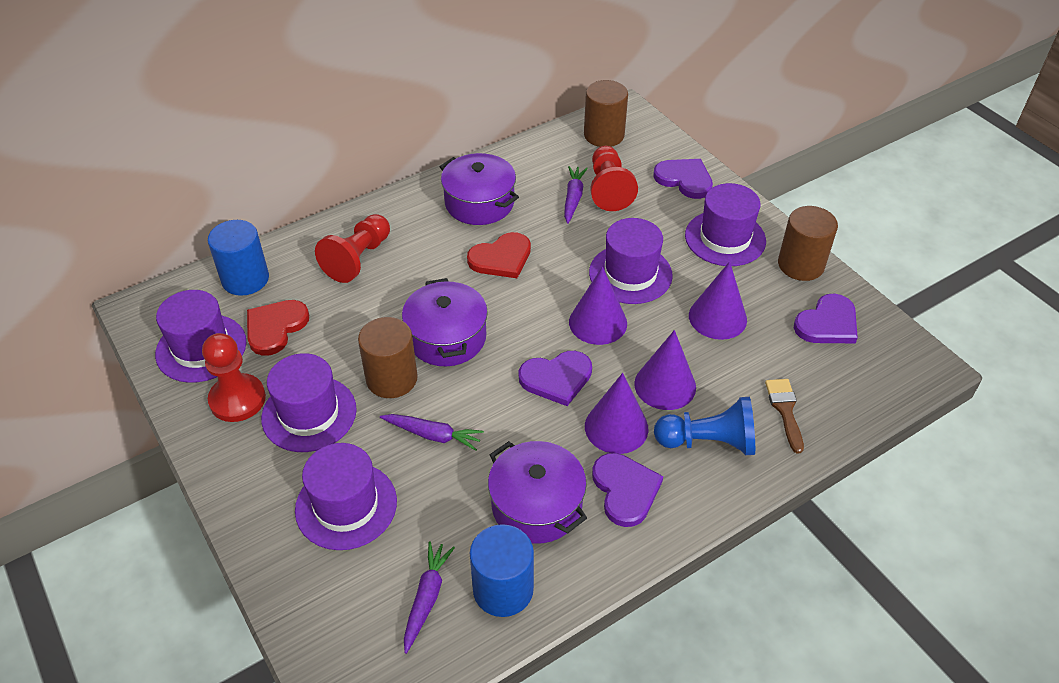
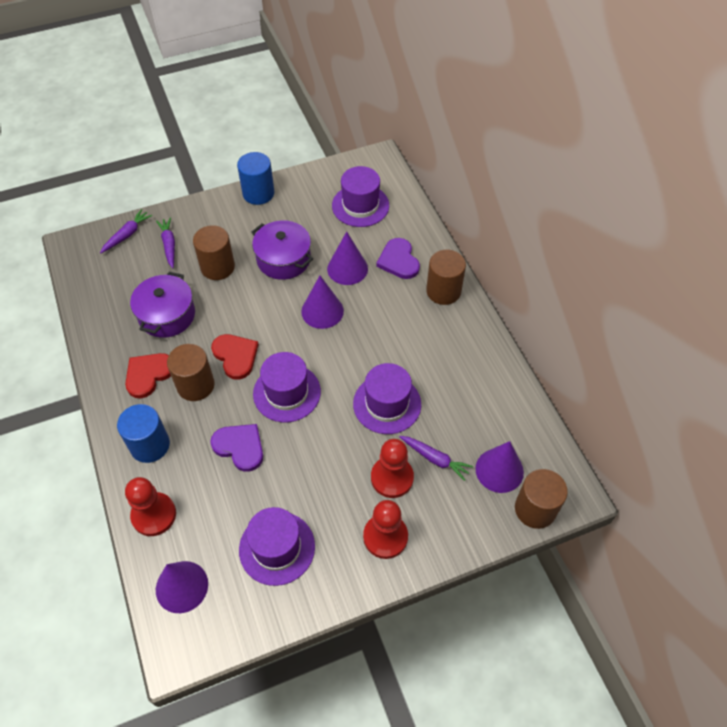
blue pawn: 1 -> 0
brown brush: 1 -> 0
brown cylinder: 3 -> 4
purple hat: 5 -> 4
purple heart: 4 -> 2
purple pot: 3 -> 2

